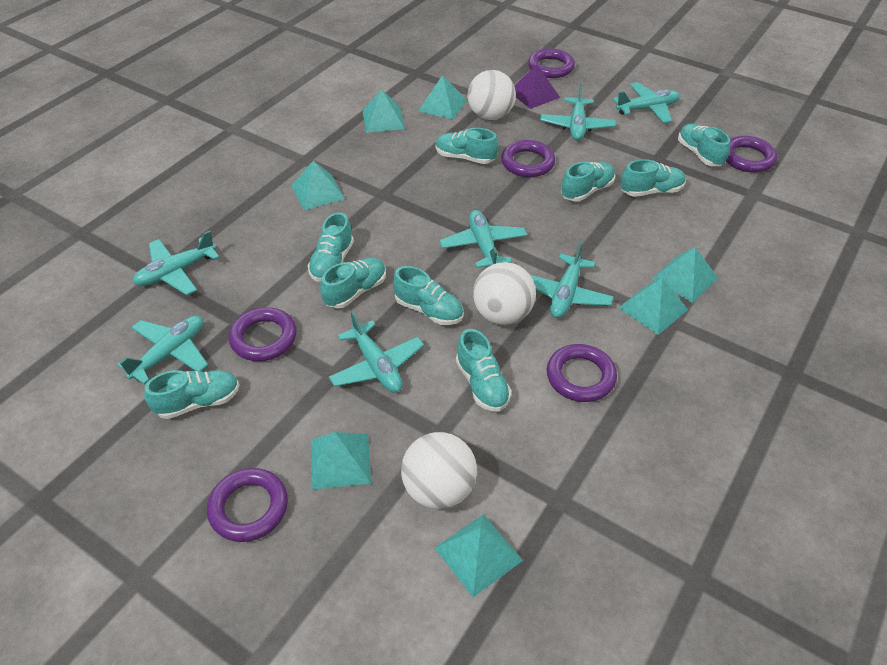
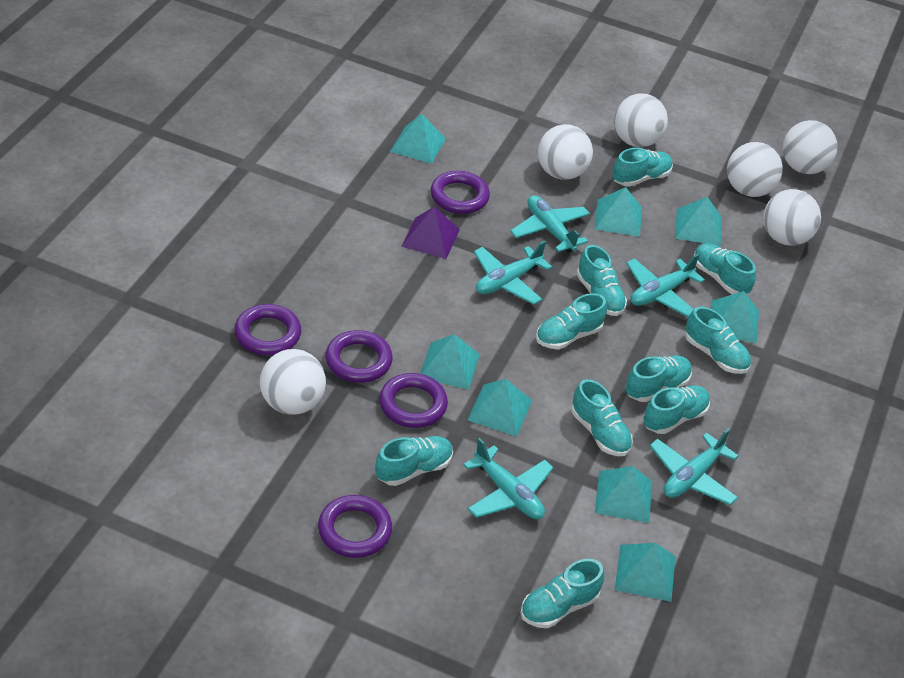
purple ring: 6 -> 5
turquoise plane: 7 -> 5
turquoise pyramid: 7 -> 8
turquoise shoe: 9 -> 10
white ball: 3 -> 6

